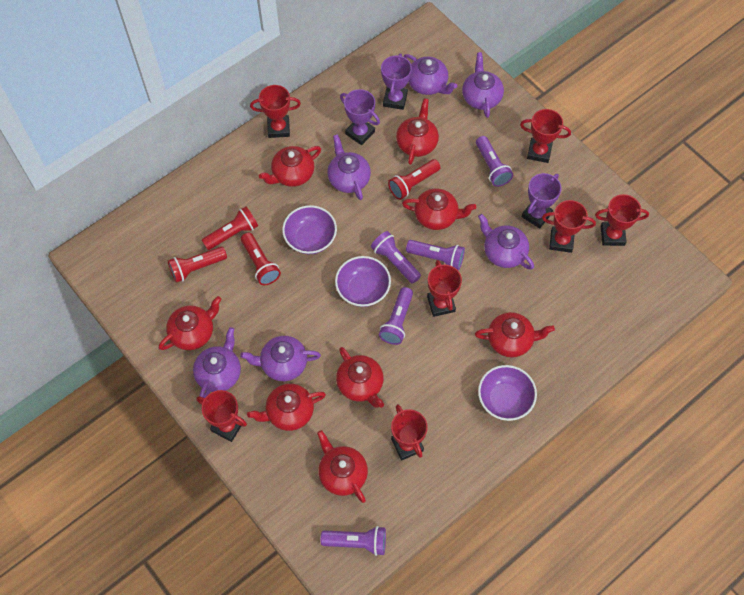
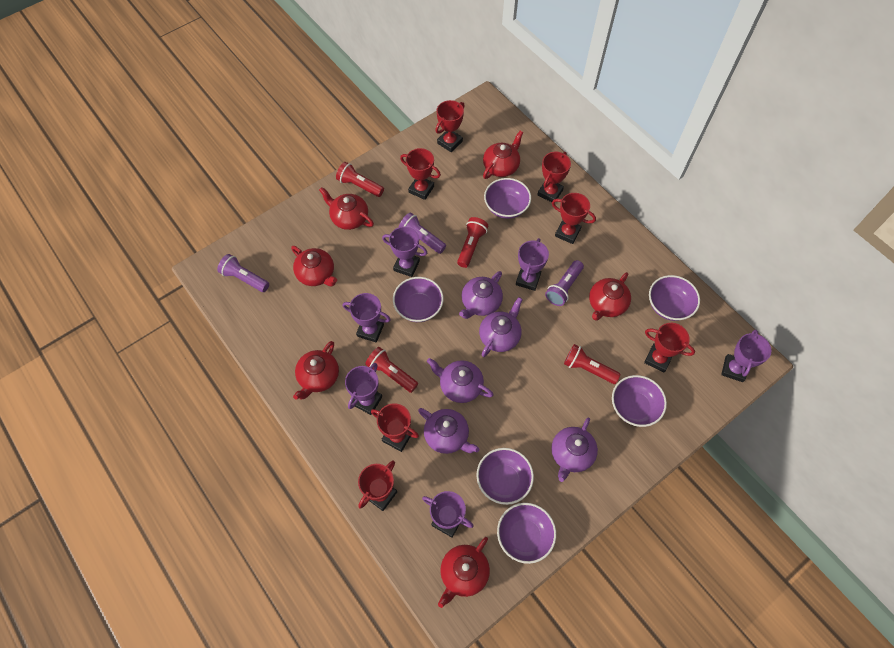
purple bowl: 3 -> 6
purple flashlight: 5 -> 3
purple teapot: 6 -> 5
purple trophy: 3 -> 6
red teapot: 8 -> 6

